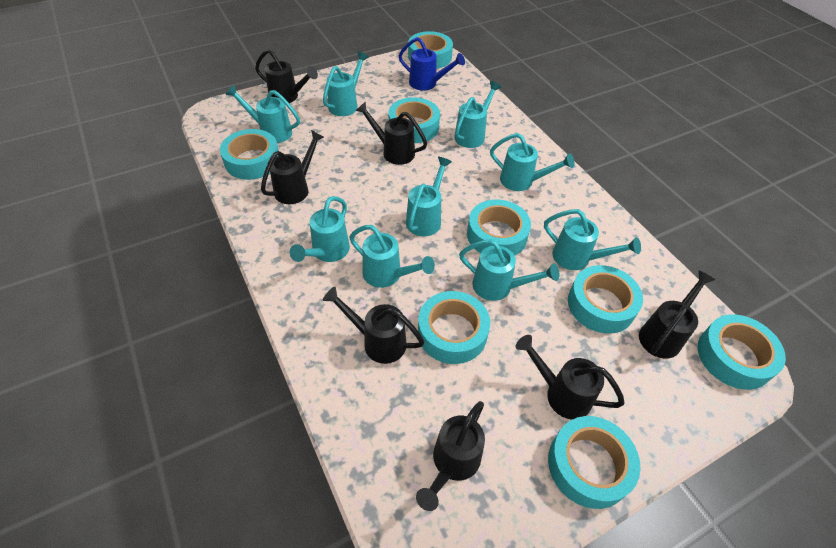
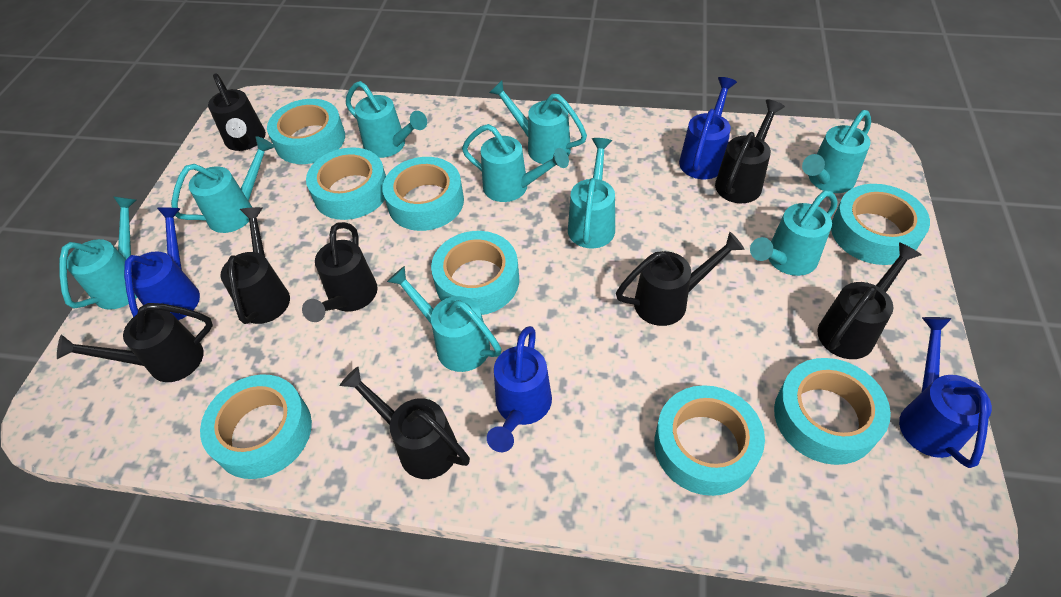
black watering can: 7 -> 8
blue watering can: 1 -> 4

